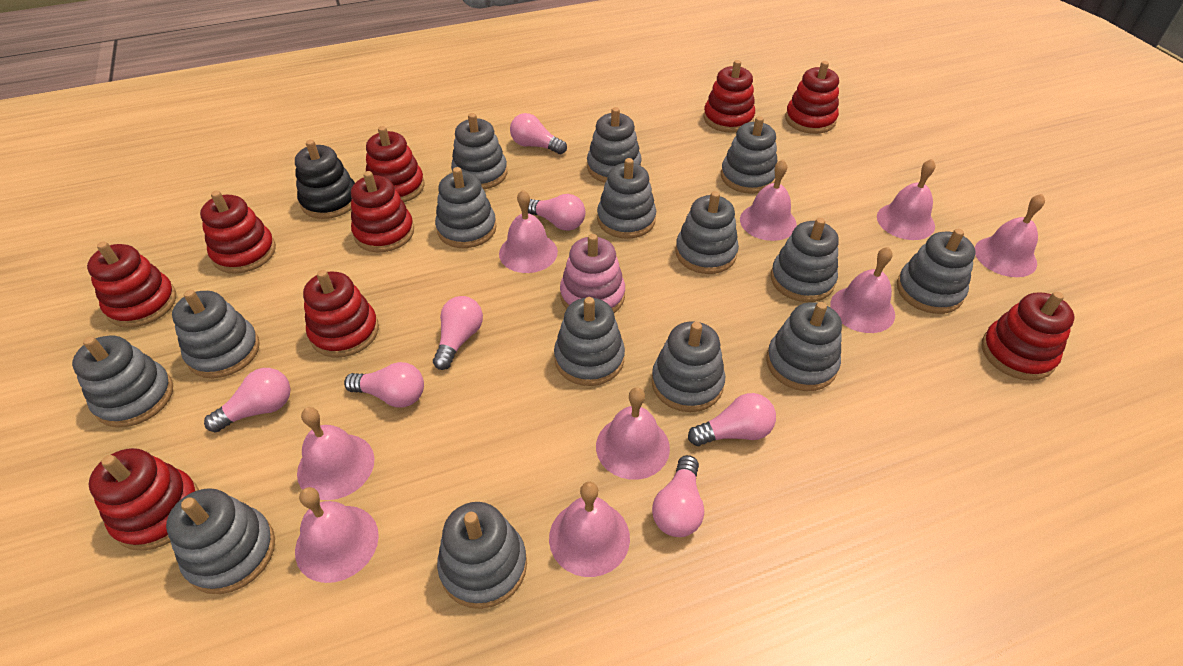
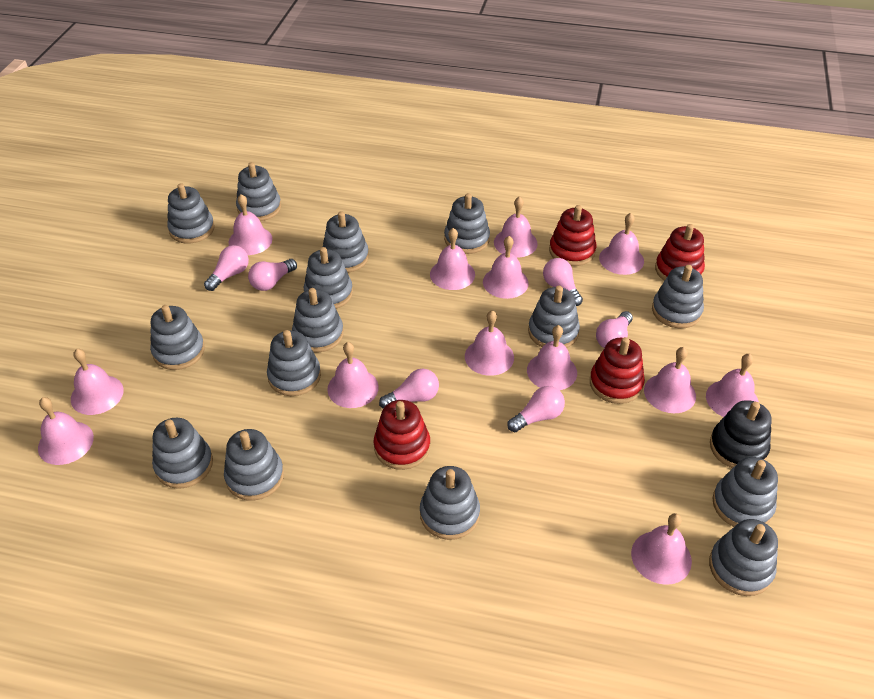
pink bell: 9 -> 13
pink light bulb: 7 -> 6
pink stacking toy: 1 -> 0
red stacking toy: 9 -> 4

